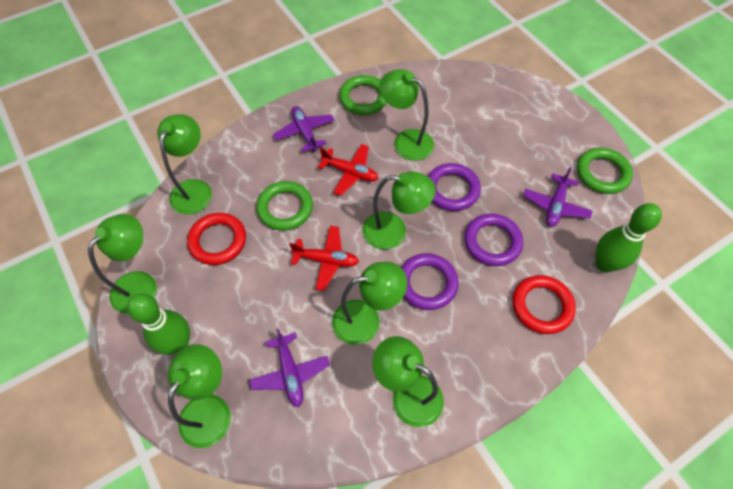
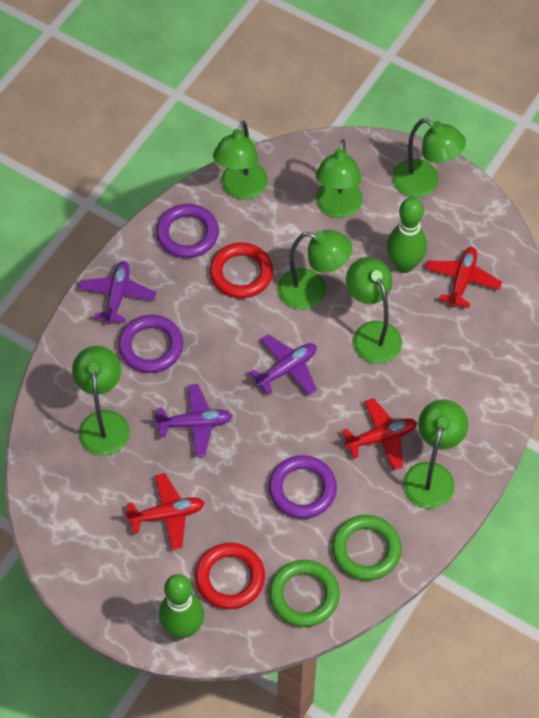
green ring: 3 -> 2
red plane: 2 -> 3

